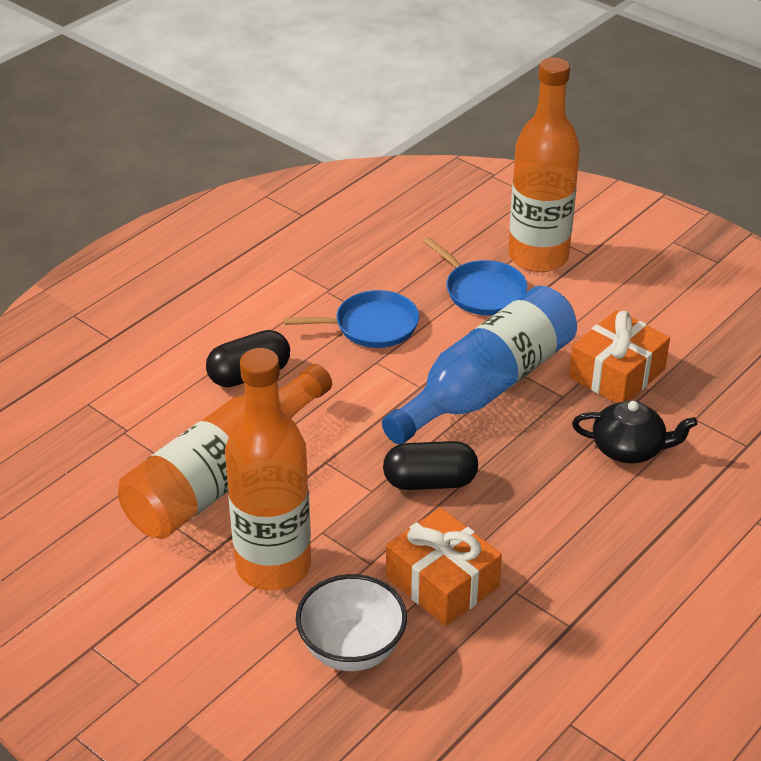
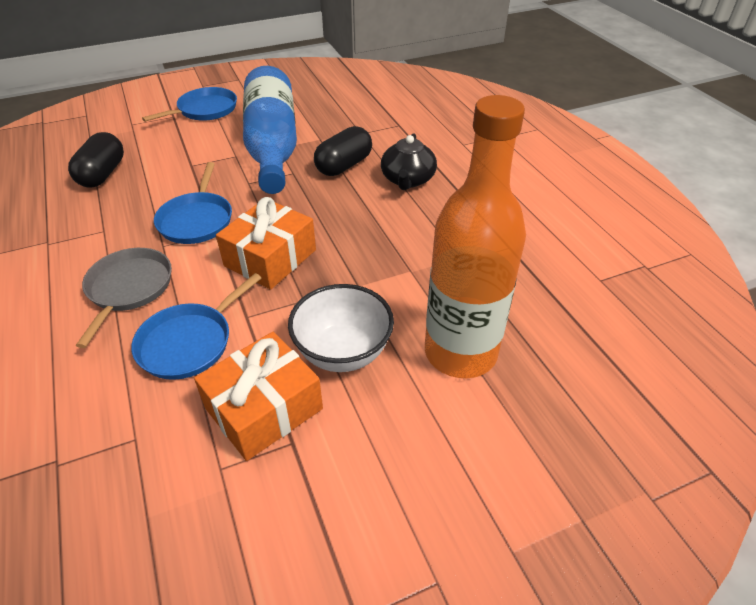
blue pan: 2 -> 3
grey pan: 0 -> 1
orange bottle: 3 -> 1

